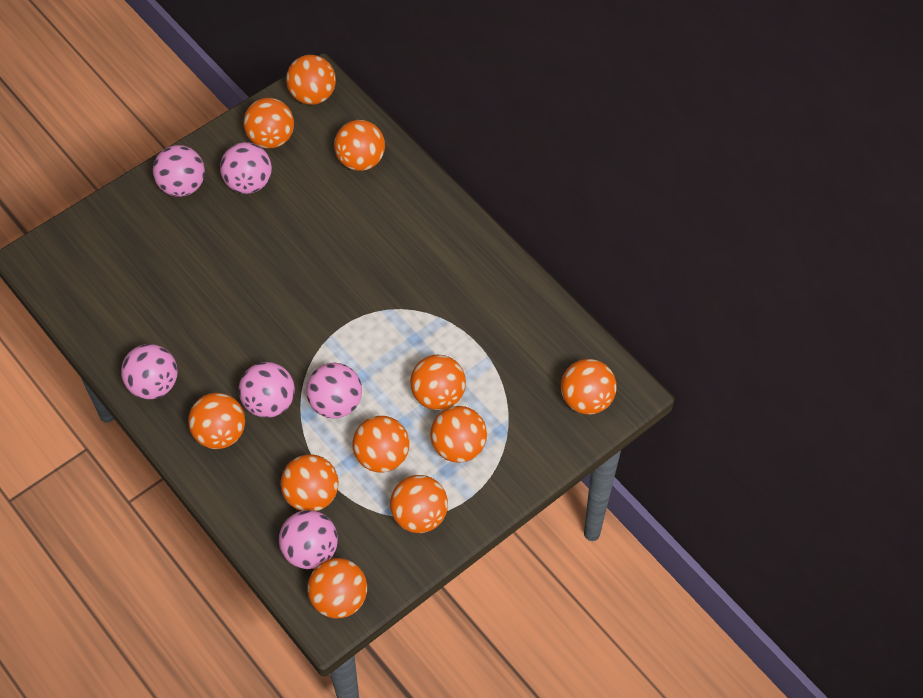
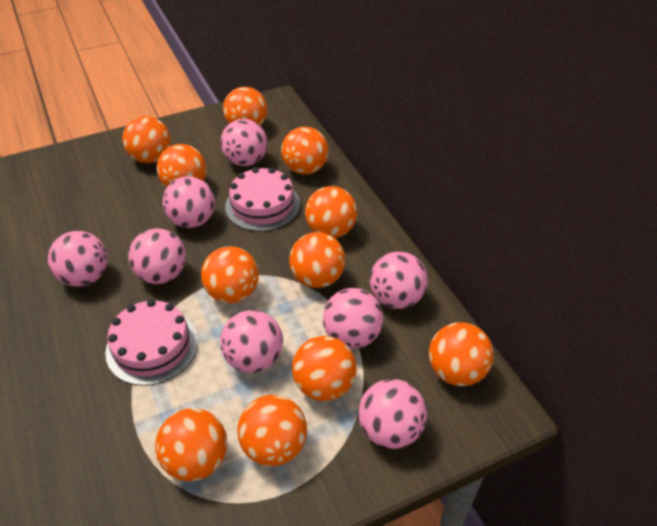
pink ball: 6 -> 8
pink cake: 0 -> 2

